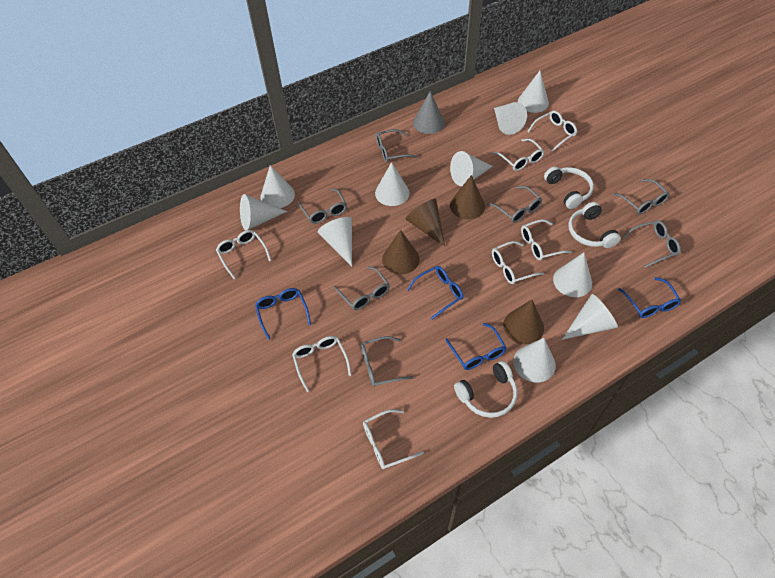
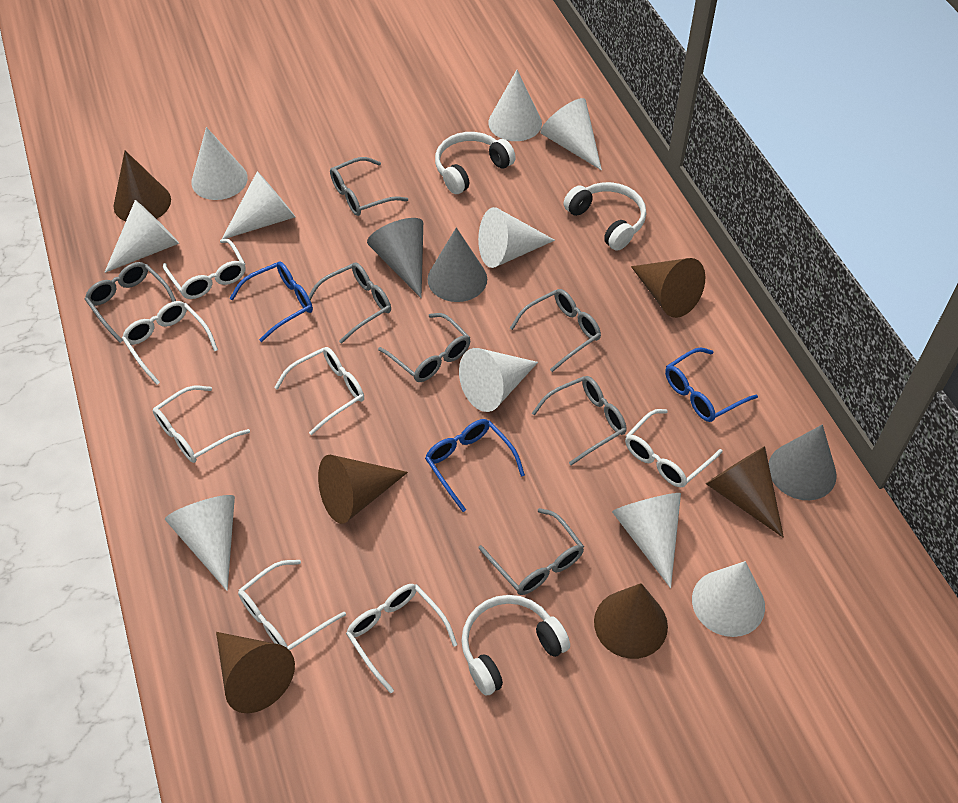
blue glasses: 4 -> 3
brown cone: 4 -> 6
grey cone: 1 -> 3

